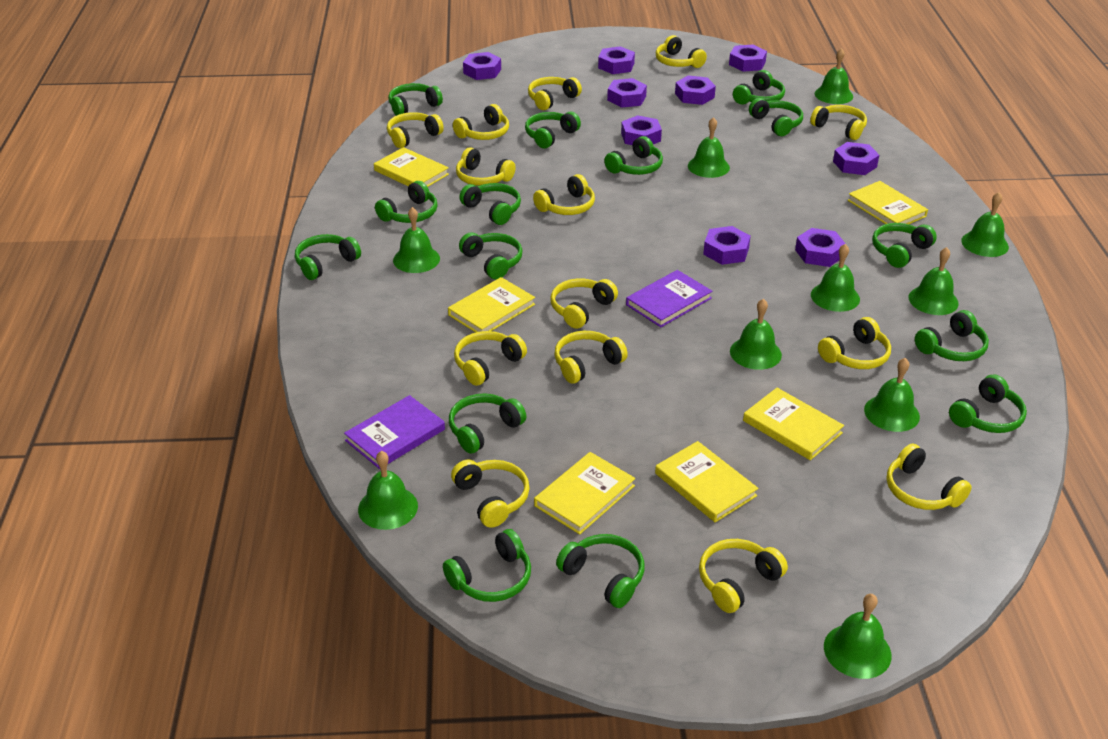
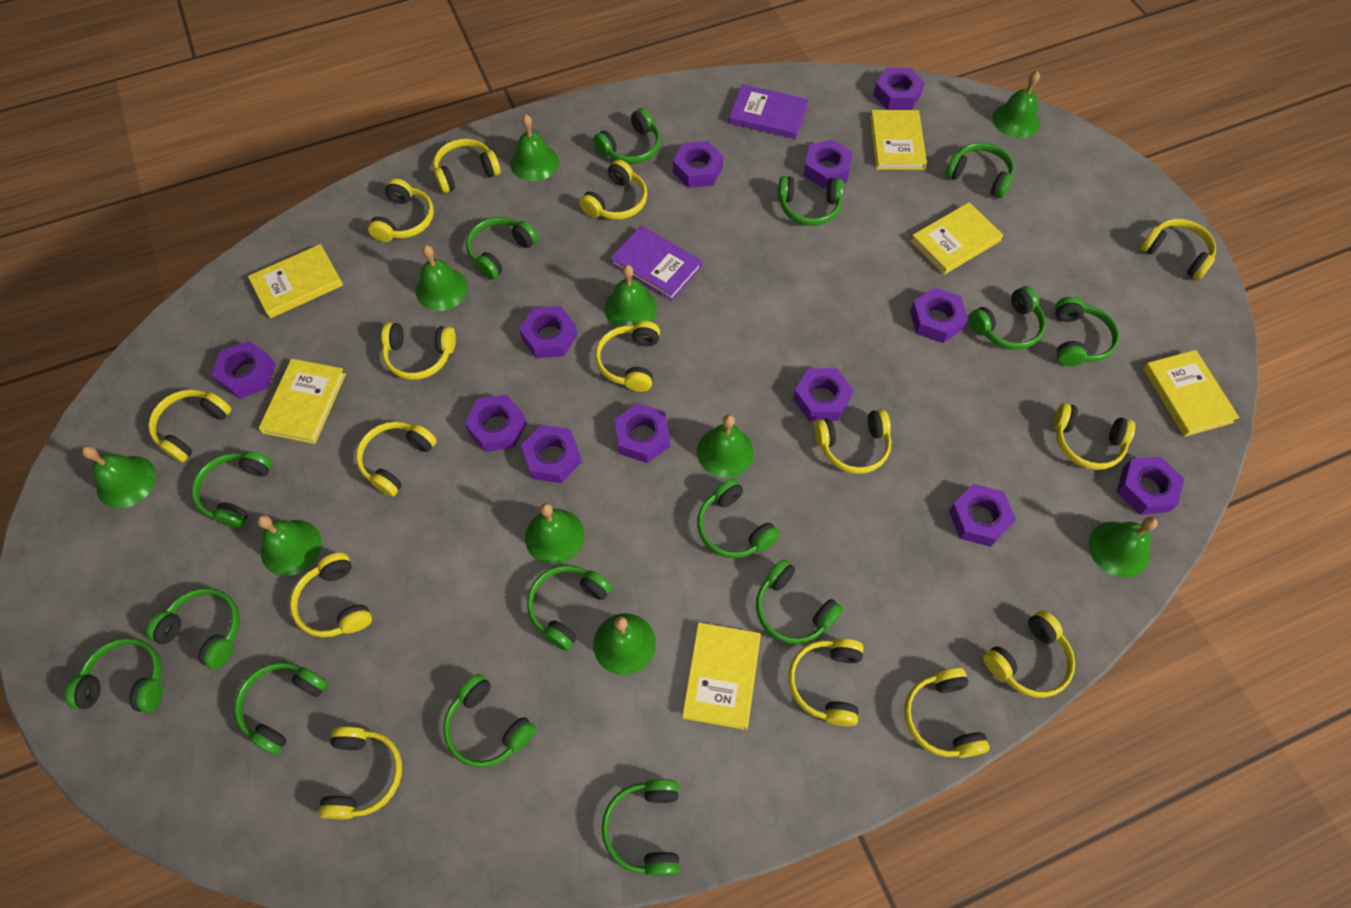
purple nut: 9 -> 12
yellow headphones: 14 -> 15

